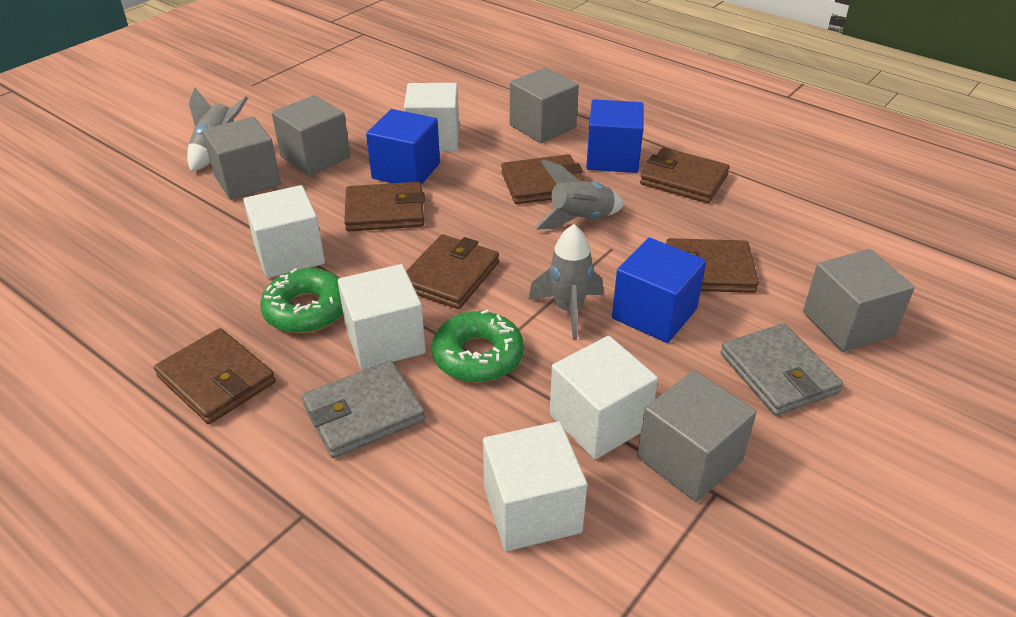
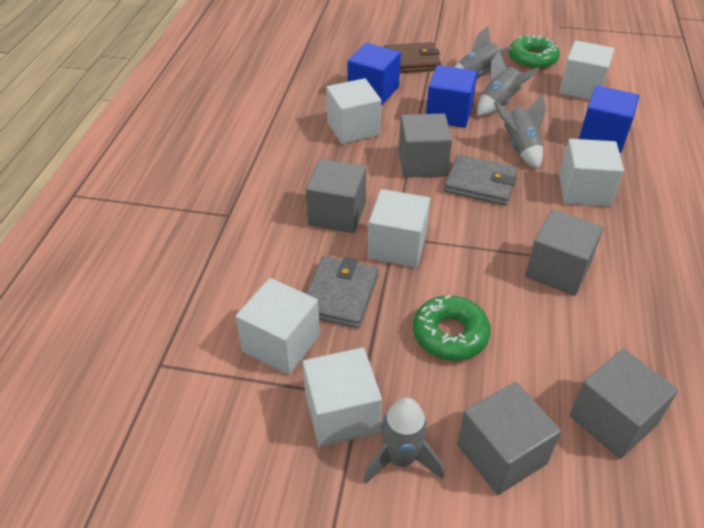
brown wallet: 6 -> 1
grey rocket: 3 -> 4
white cube: 5 -> 6

